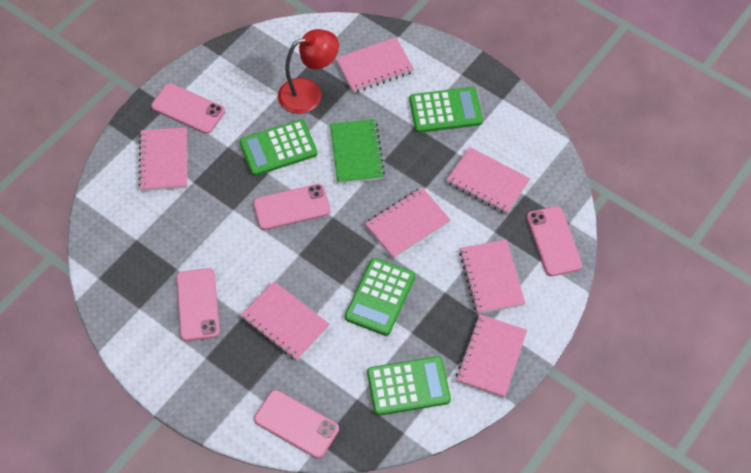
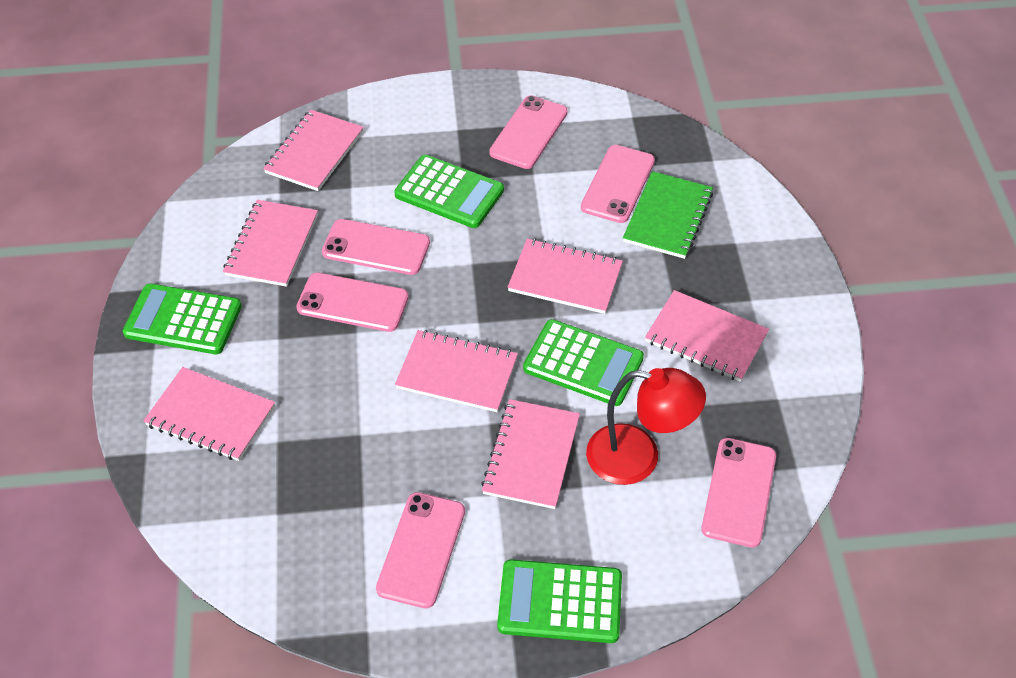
pink phone: 5 -> 6

